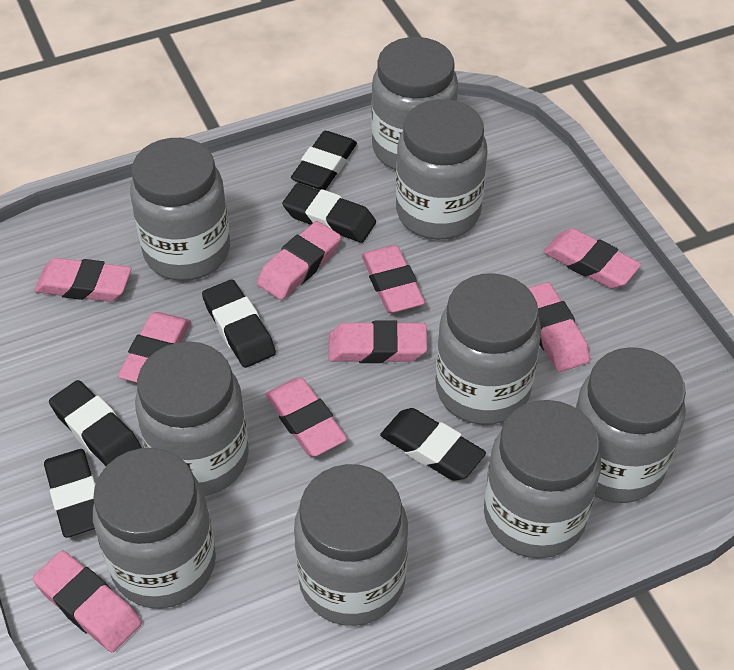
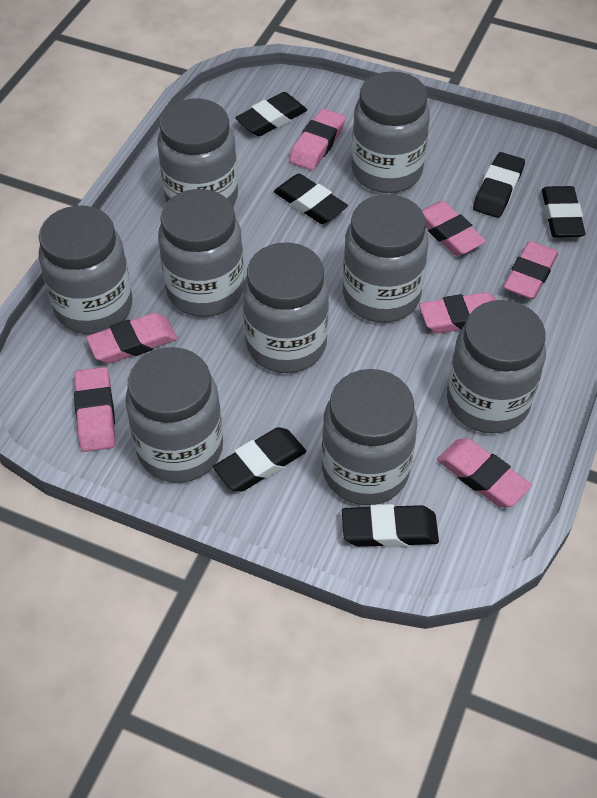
pink eraser: 9 -> 7

